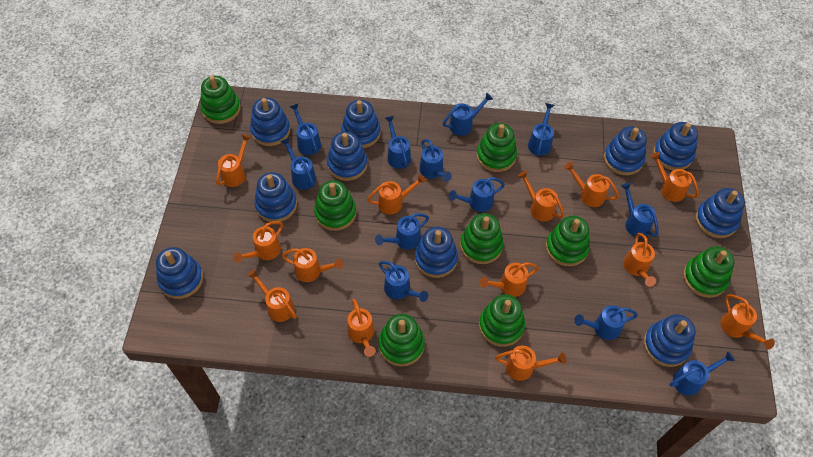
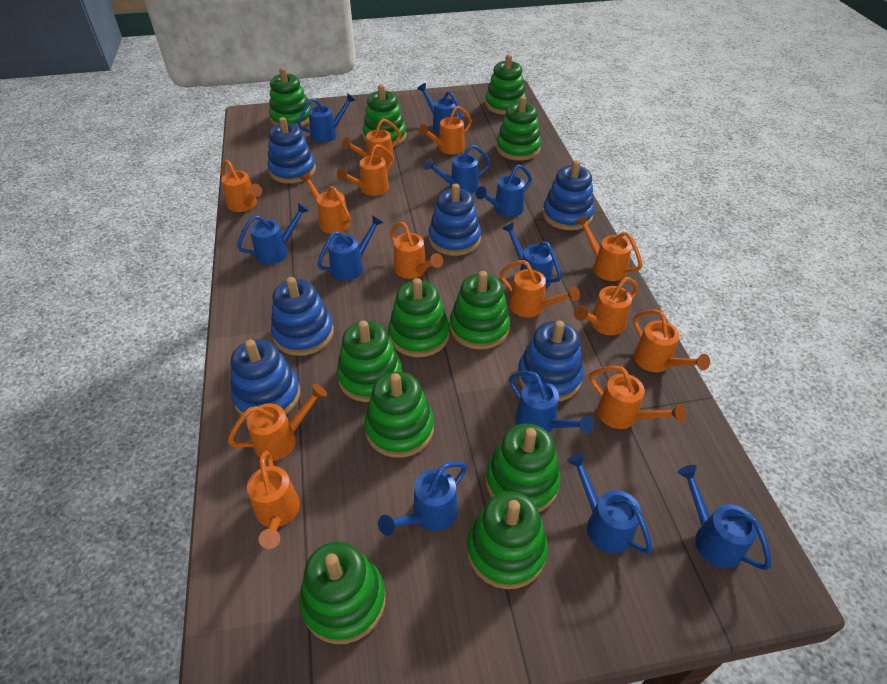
blue stacking toy: 10 -> 6
blue watering can: 12 -> 11
green stacking toy: 8 -> 11

